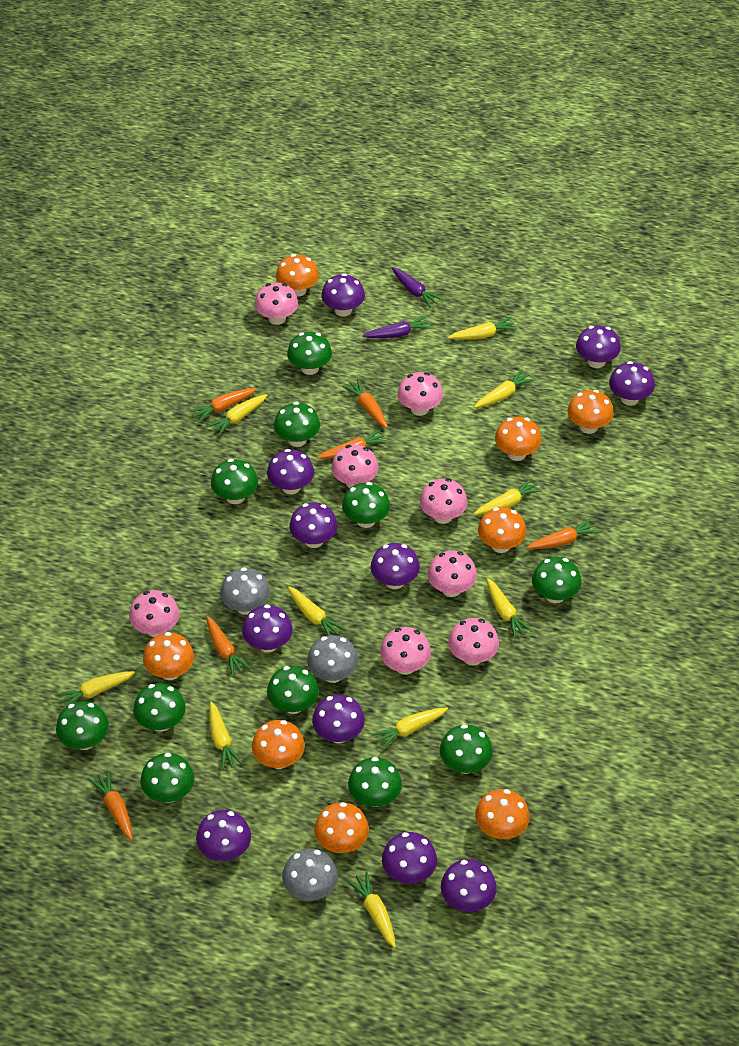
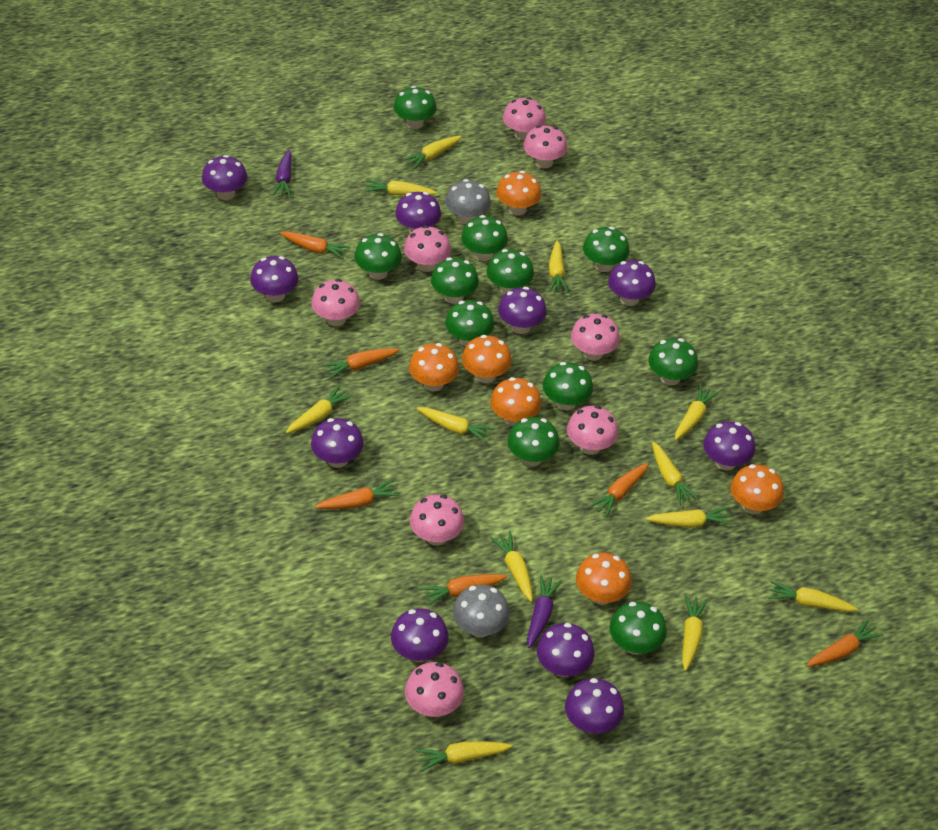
grey mushroom: 3 -> 2
orange mushroom: 8 -> 6
purple mushroom: 11 -> 10
yellow carrot: 10 -> 12

